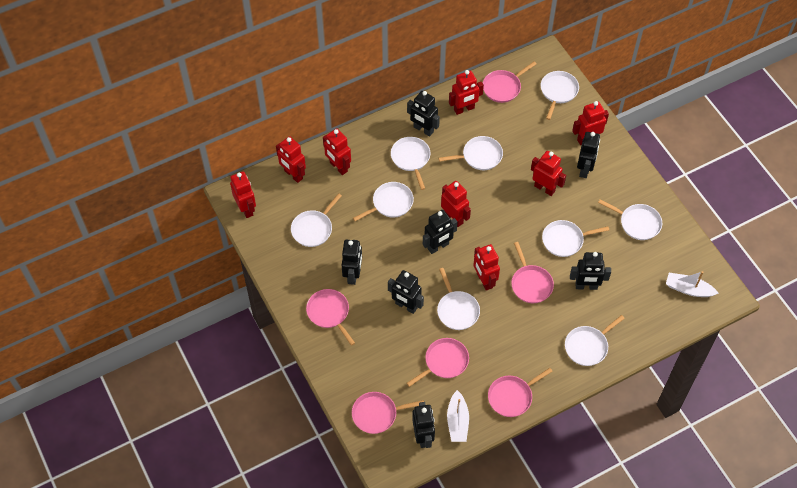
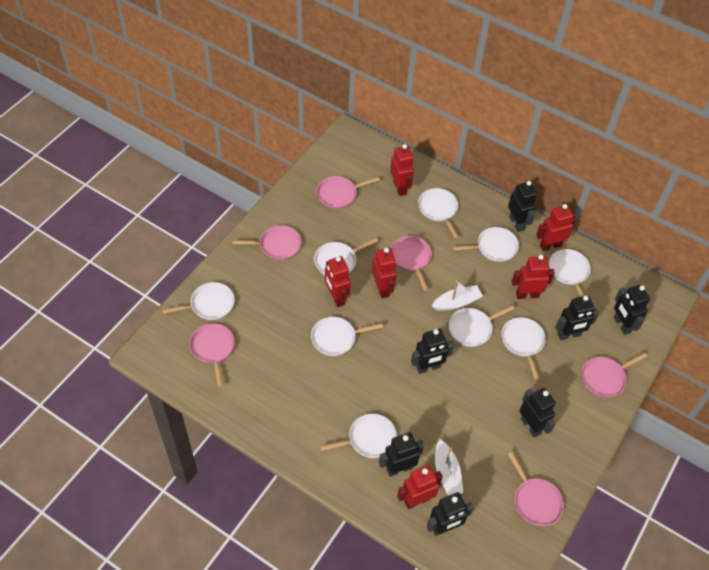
red robot: 8 -> 6

